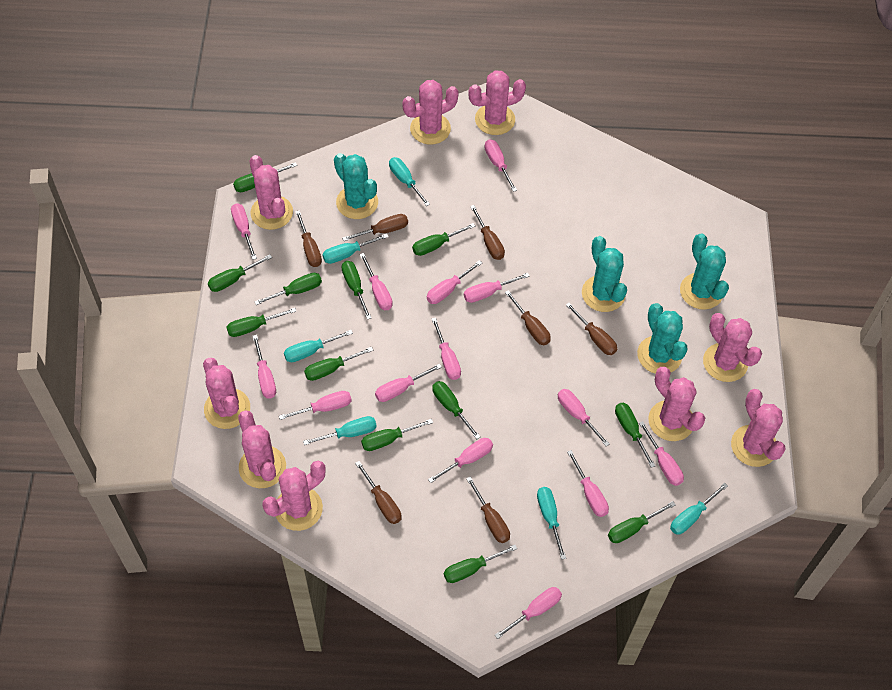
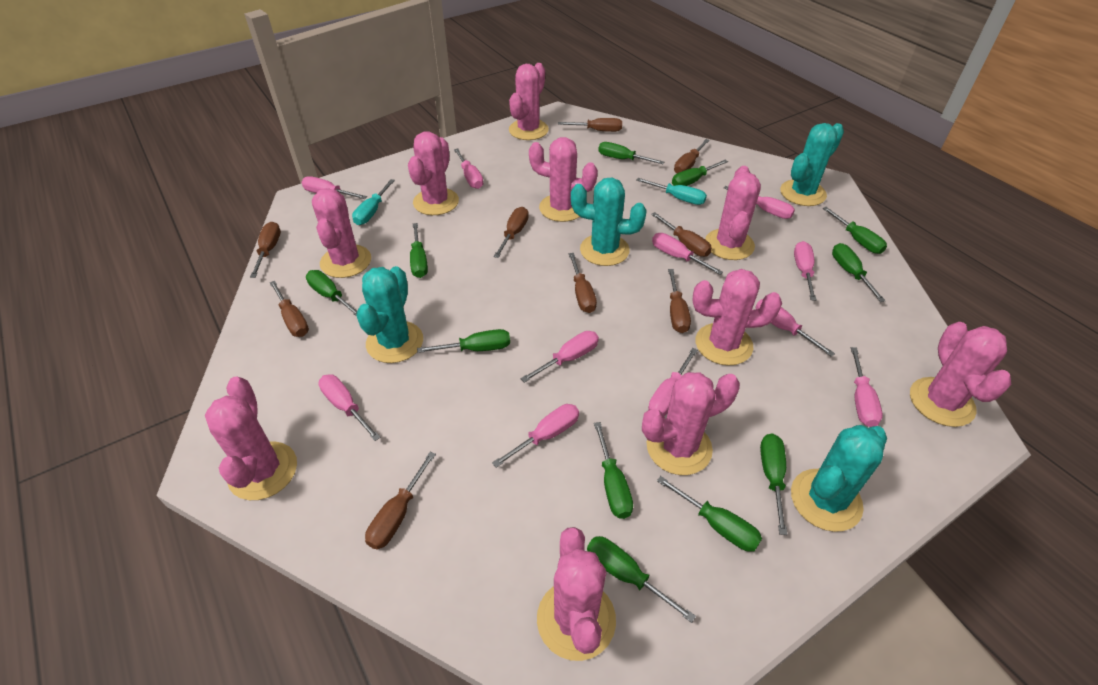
brown screwdriver: 7 -> 9
green screwdriver: 12 -> 11
pink cactus: 9 -> 10
pink screwdriver: 14 -> 11
turquoise screwdriver: 6 -> 2

